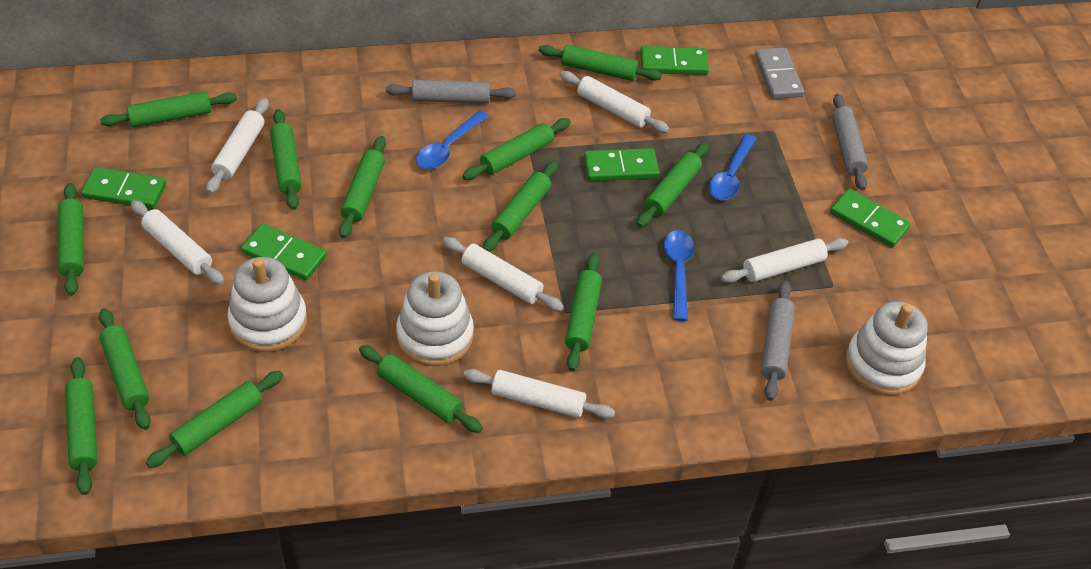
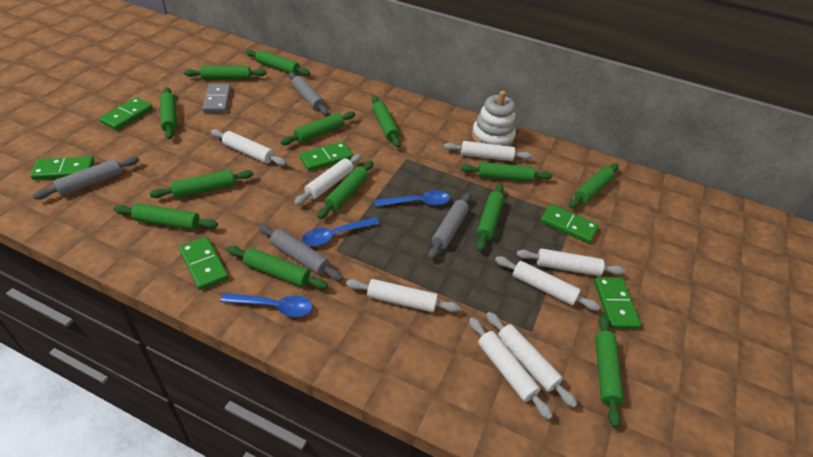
green domino: 5 -> 6
grey rolling pin: 3 -> 4
white rolling pin: 6 -> 8
white stacking toy: 3 -> 1

